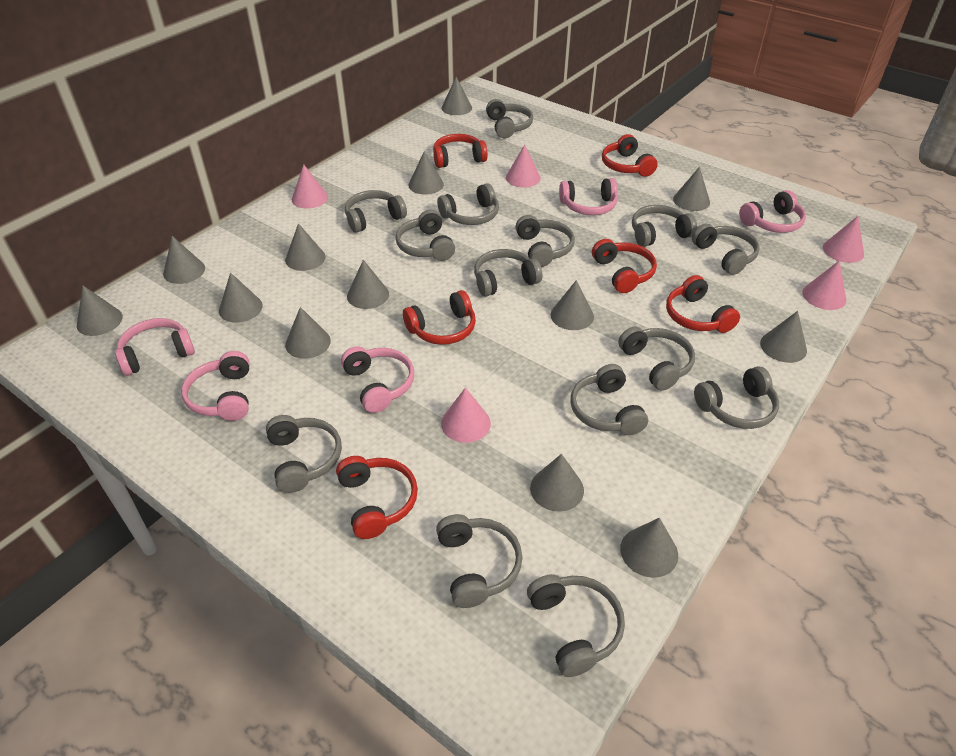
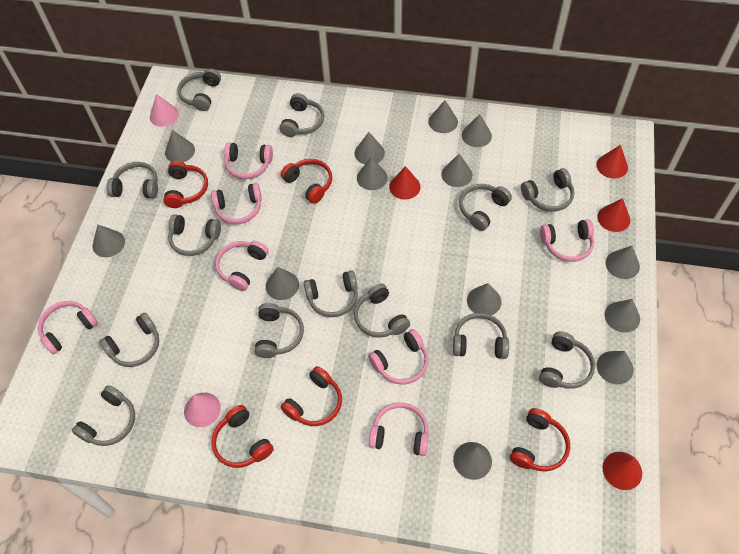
grey headphones: 14 -> 13
pink cone: 5 -> 2
pink headphones: 5 -> 7
red cone: 0 -> 4
red headphones: 6 -> 5

